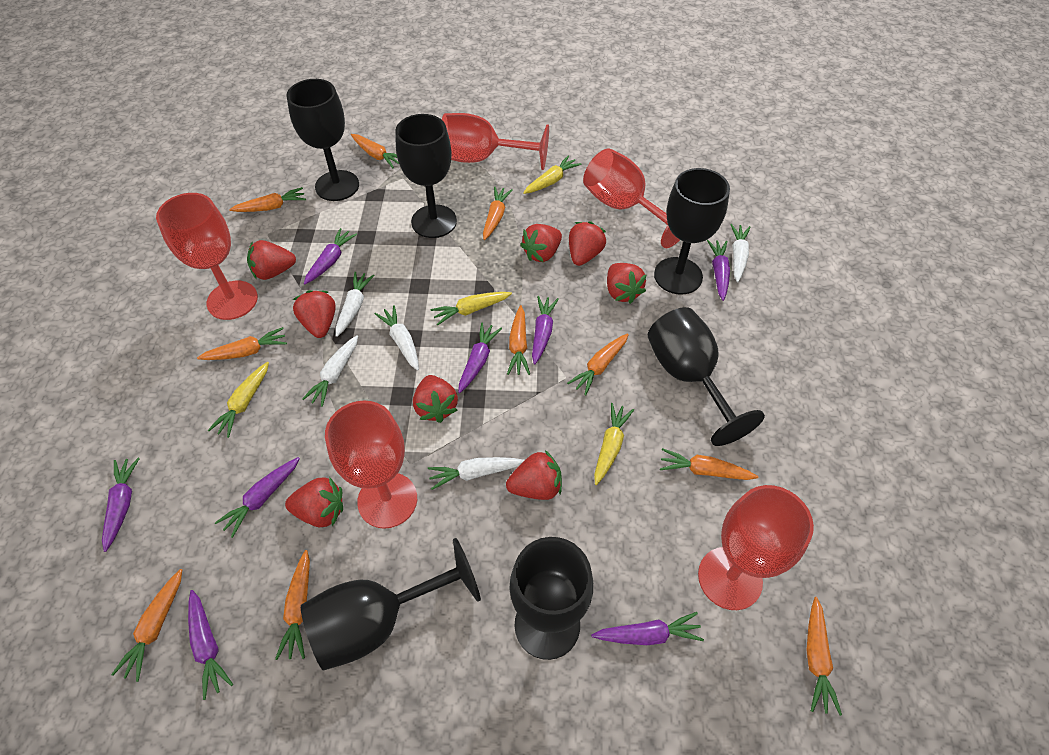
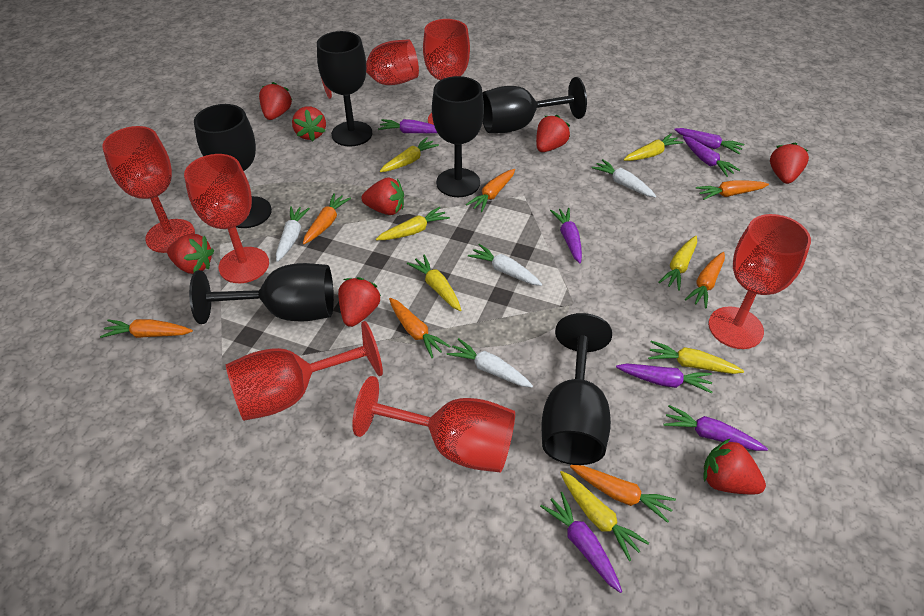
orange carrot: 10 -> 7
purple carrot: 8 -> 7
red goblet: 5 -> 7
white carrot: 5 -> 4
yellow carrot: 4 -> 7

